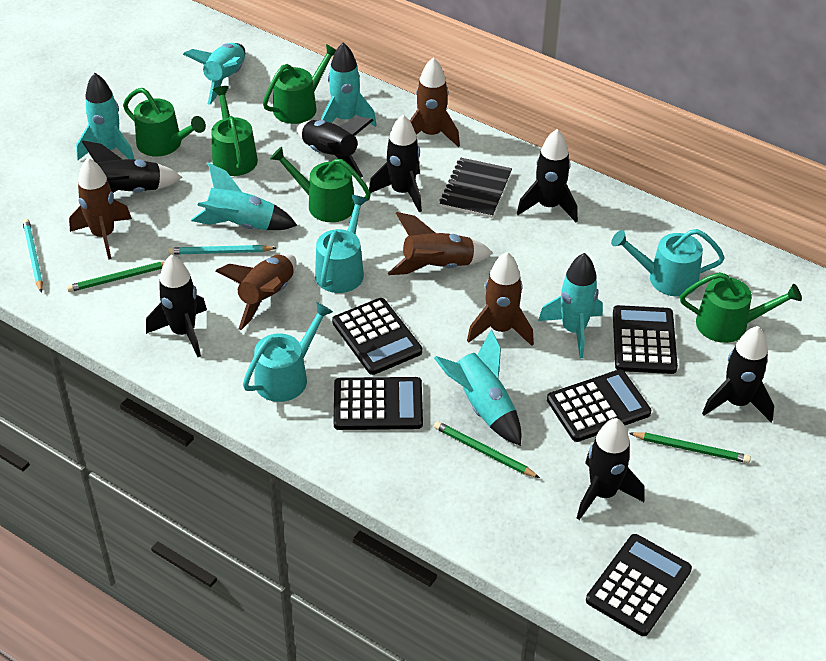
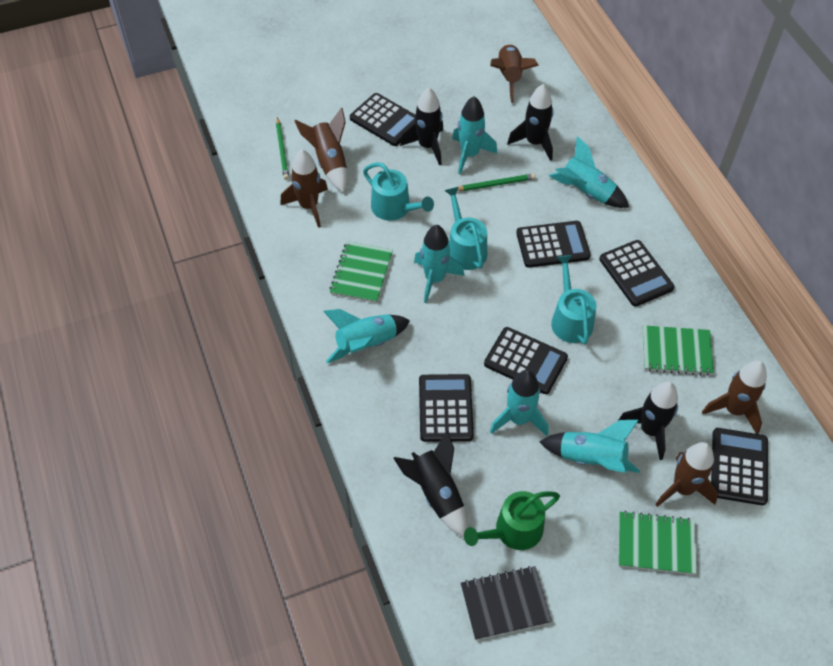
black calculator: 5 -> 6
black rocket: 7 -> 4
green notebook: 0 -> 3
green pencil: 3 -> 2
green watering can: 5 -> 1
turquoise pencil: 2 -> 0

